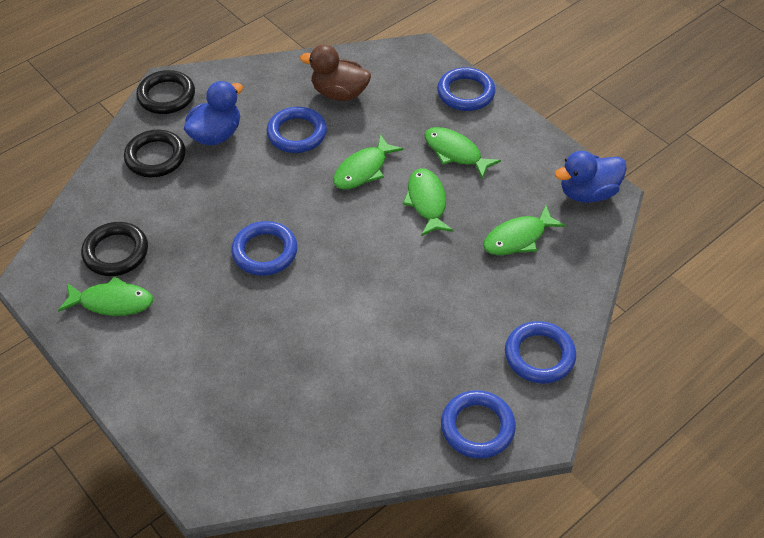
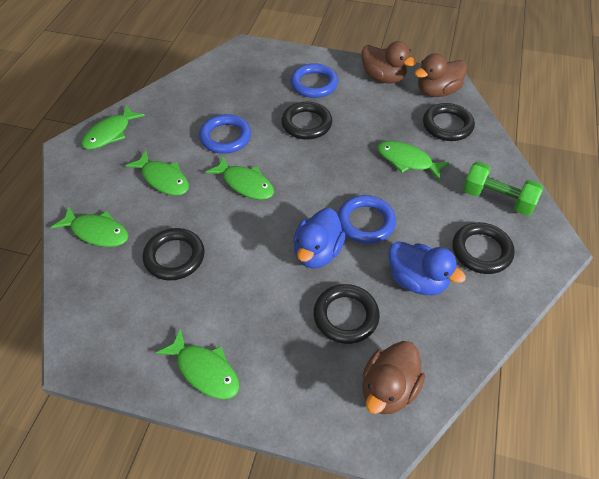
black ring: 3 -> 5
blue ring: 5 -> 3
brown duck: 1 -> 3
green dumbbell: 0 -> 1
green fish: 5 -> 6

